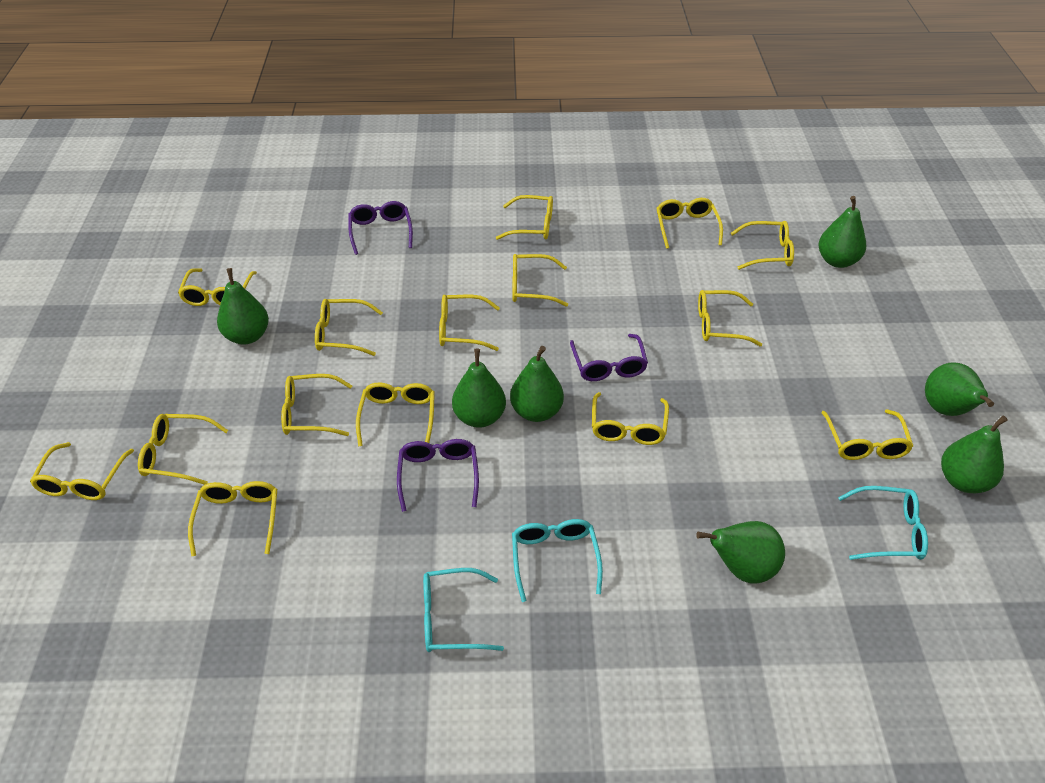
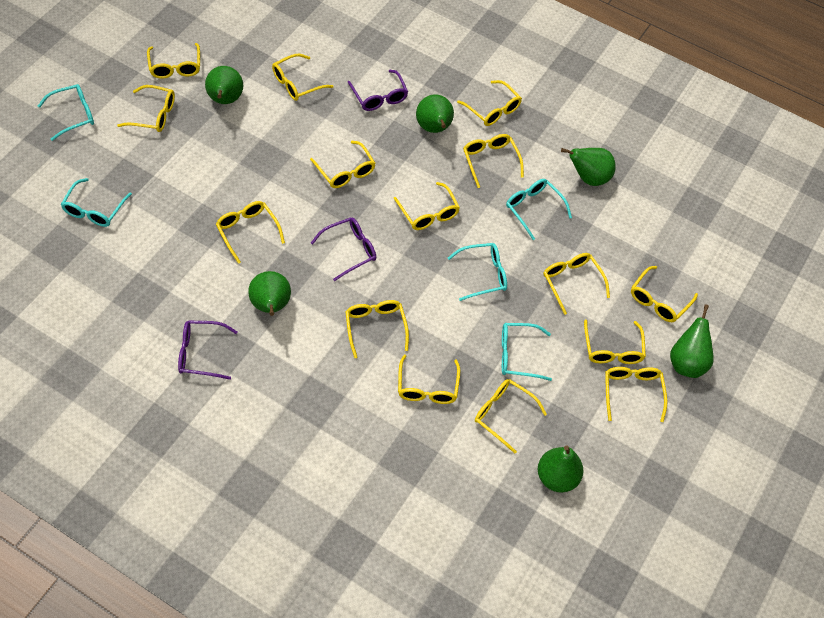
green pear: 7 -> 6
turquoise glasses: 3 -> 5

